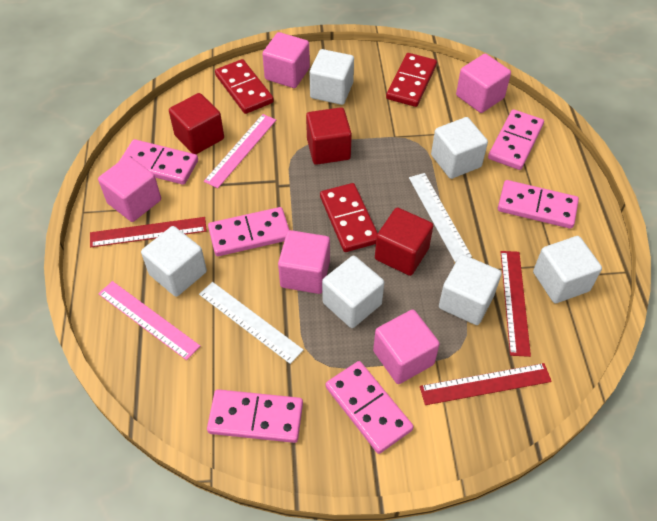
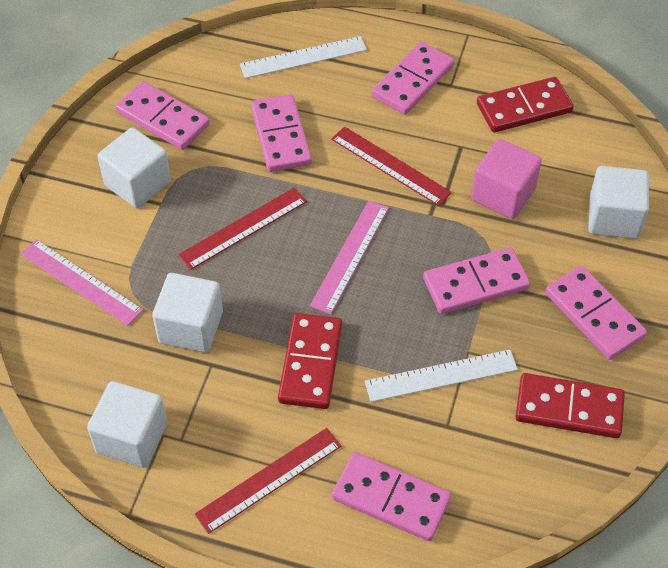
pink cube: 5 -> 1
red cube: 3 -> 0
white cube: 6 -> 4

